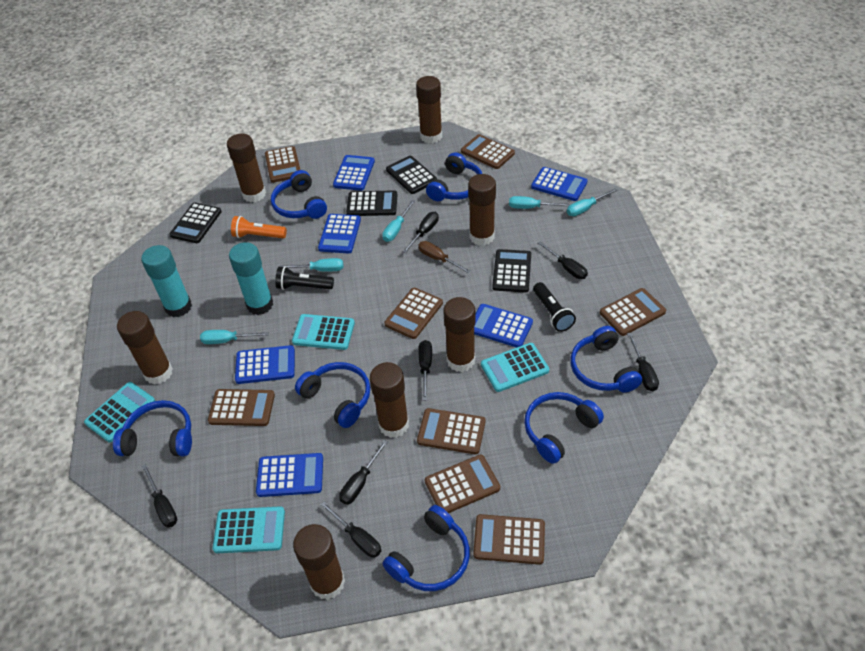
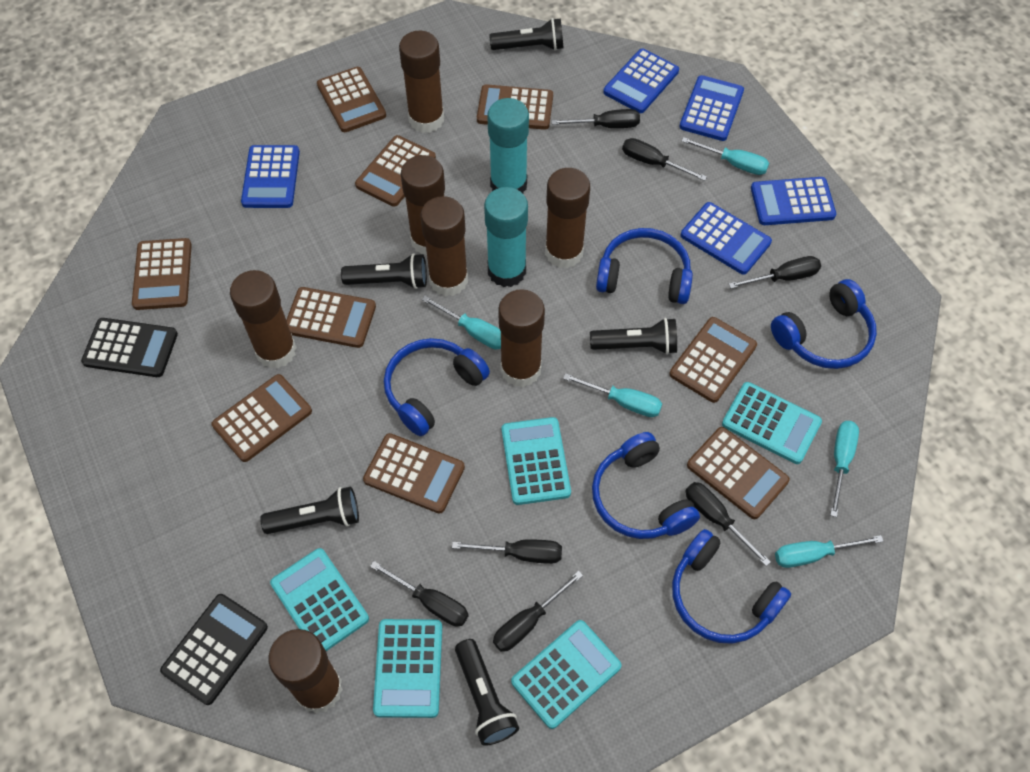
black calculator: 4 -> 2
black flashlight: 2 -> 5
blue calculator: 6 -> 5
blue headphones: 7 -> 5
brown calculator: 8 -> 9
brown screwdriver: 1 -> 0
orange flashlight: 1 -> 0
turquoise calculator: 4 -> 5

